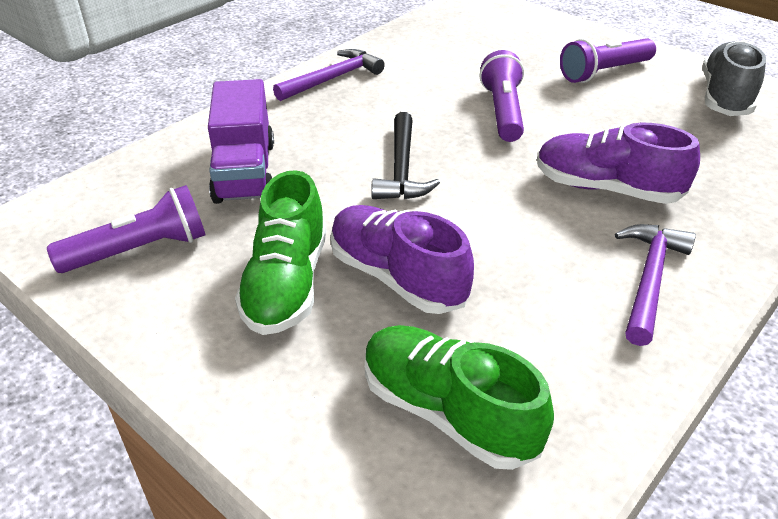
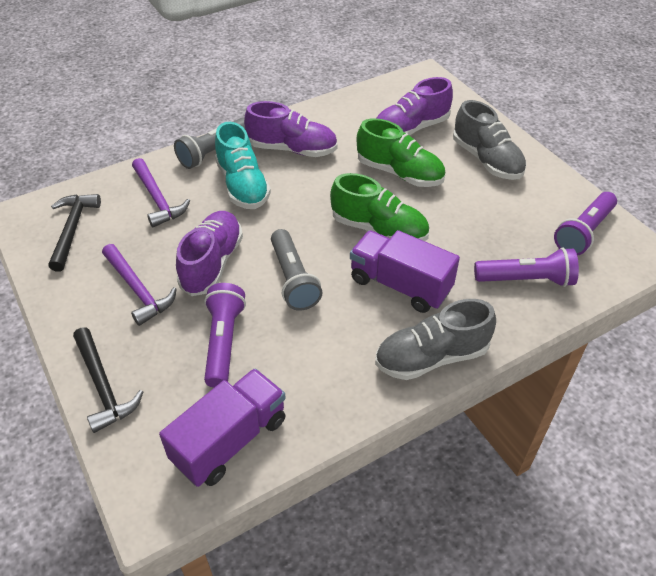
black hammer: 1 -> 2
grey flashlight: 0 -> 2
grey shoe: 1 -> 2
purple shoe: 2 -> 3
purple truck: 1 -> 2
turquoise shoe: 0 -> 1

